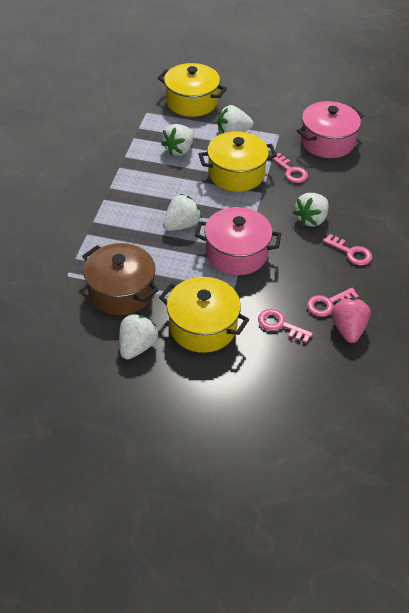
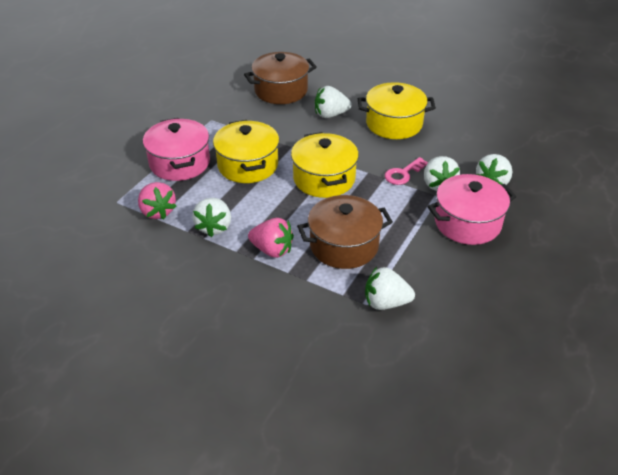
brown pot: 1 -> 2
pink key: 4 -> 1
pink strawberry: 1 -> 2

